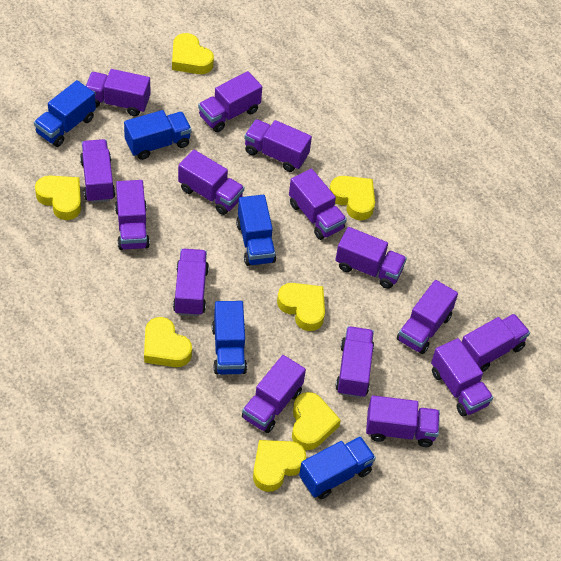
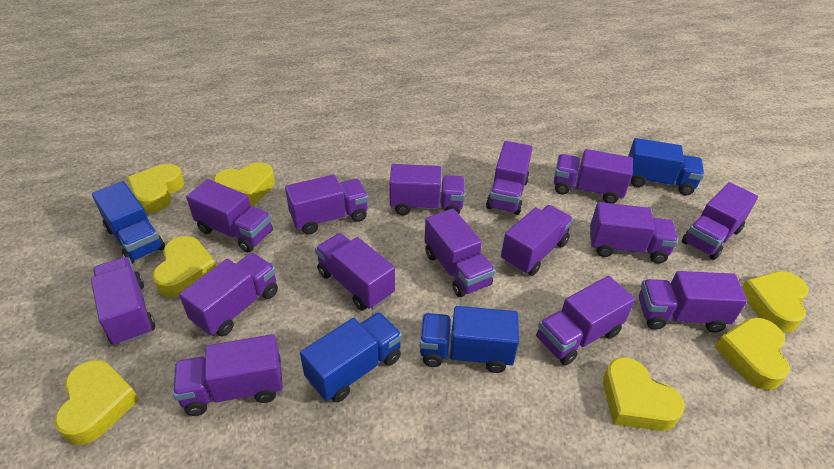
blue truck: 5 -> 4

